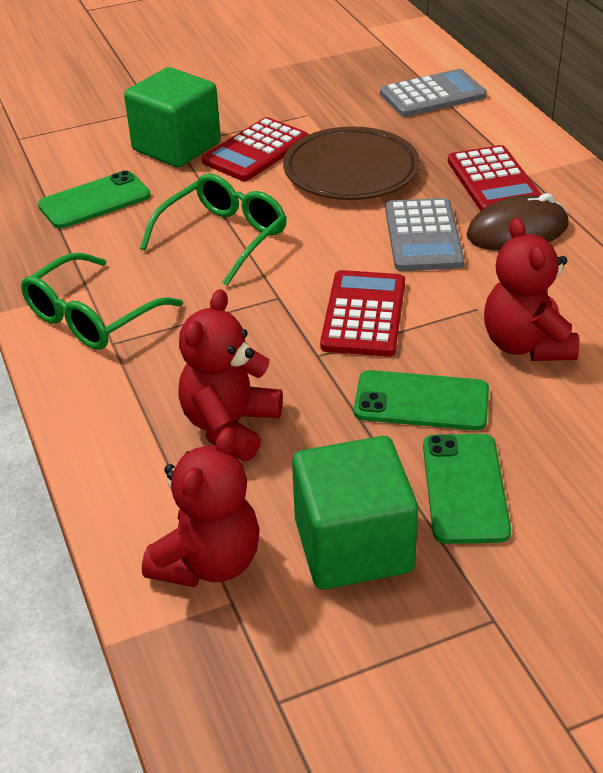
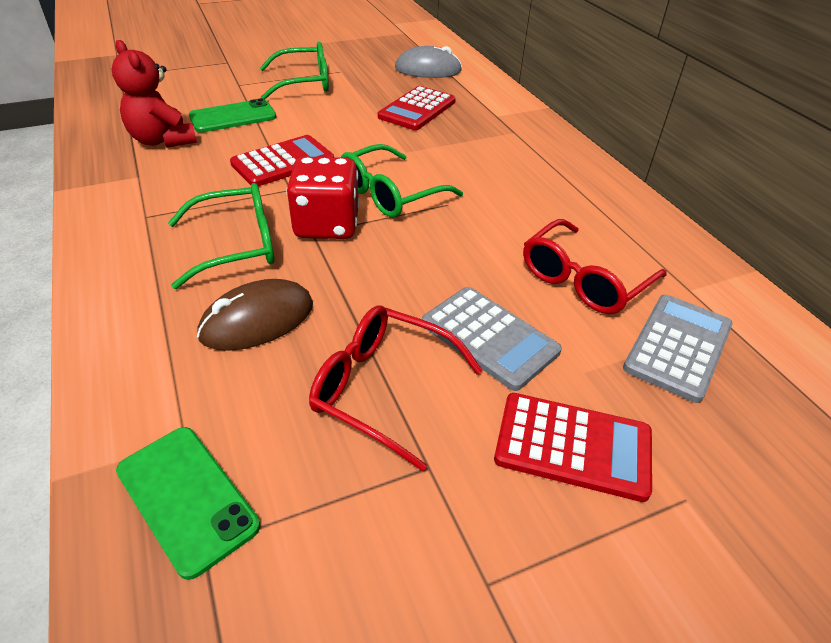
brown plate: 1 -> 0
green cube: 2 -> 0
green glasses: 2 -> 3
green phone: 3 -> 2
grey mouse: 0 -> 1
red dice: 0 -> 1
red glasses: 0 -> 2
red teddy bear: 3 -> 1

